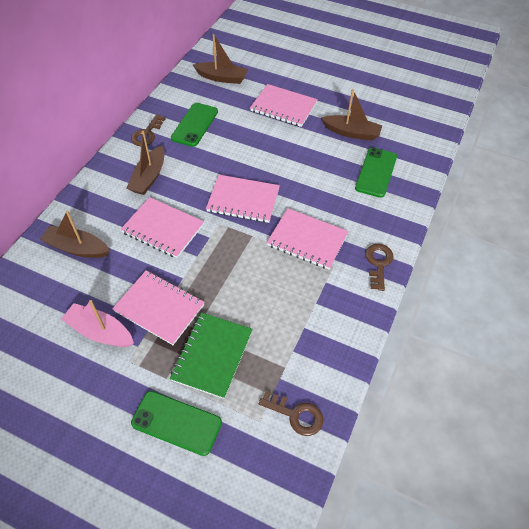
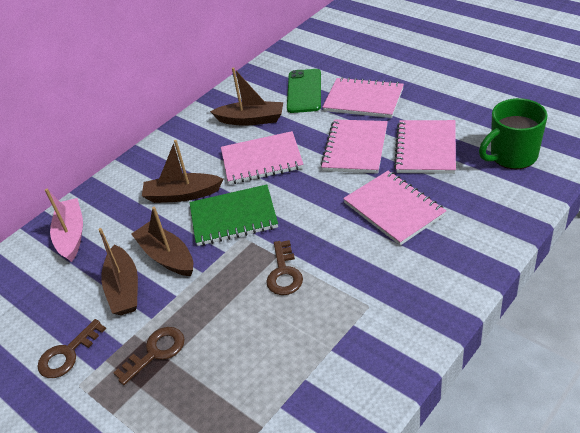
green mug: 0 -> 1
green phone: 3 -> 1

